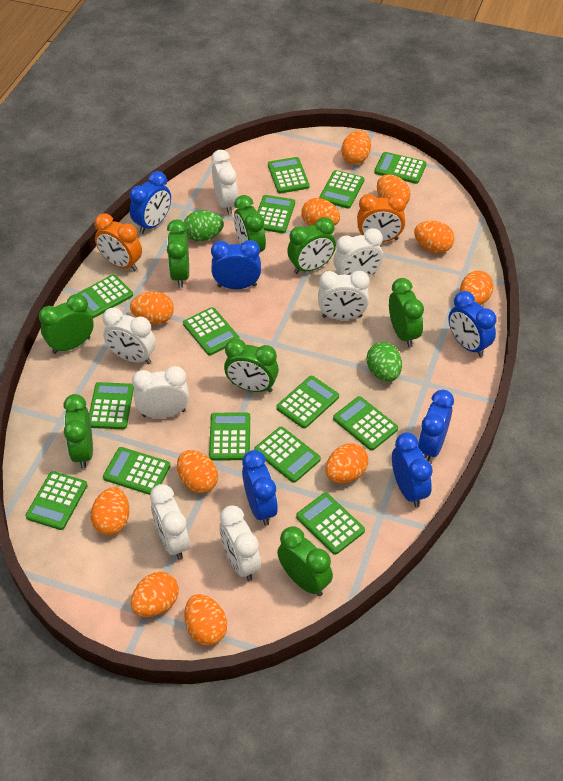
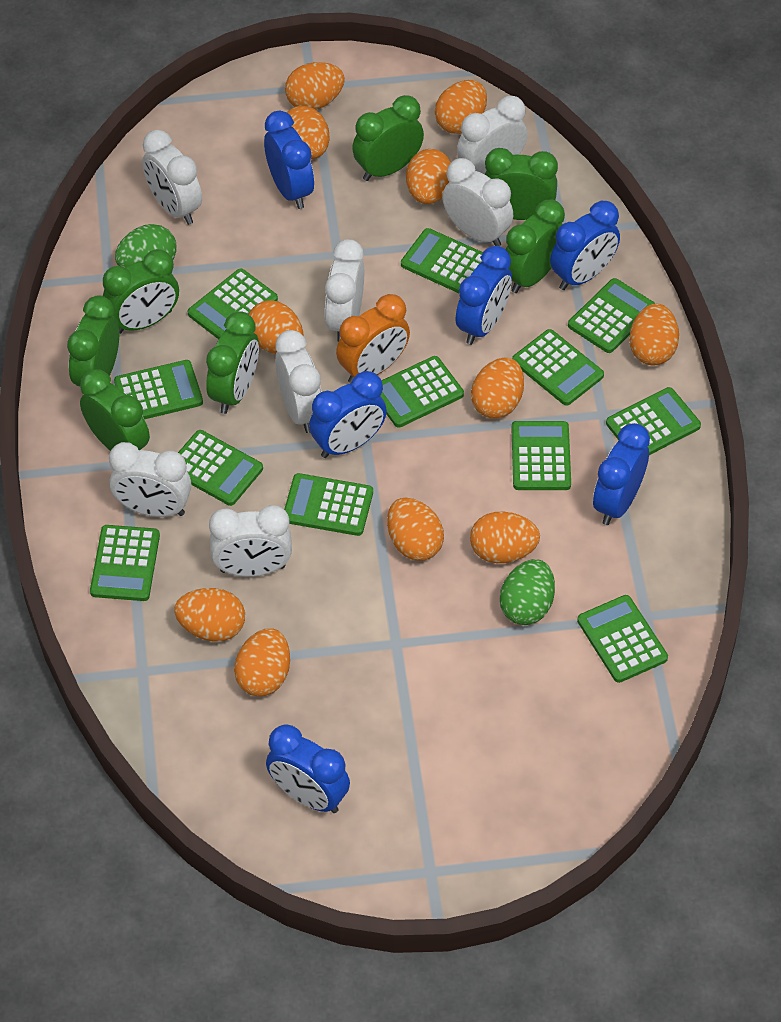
green calculator: 14 -> 12
green clock: 8 -> 7
orange clock: 2 -> 1

